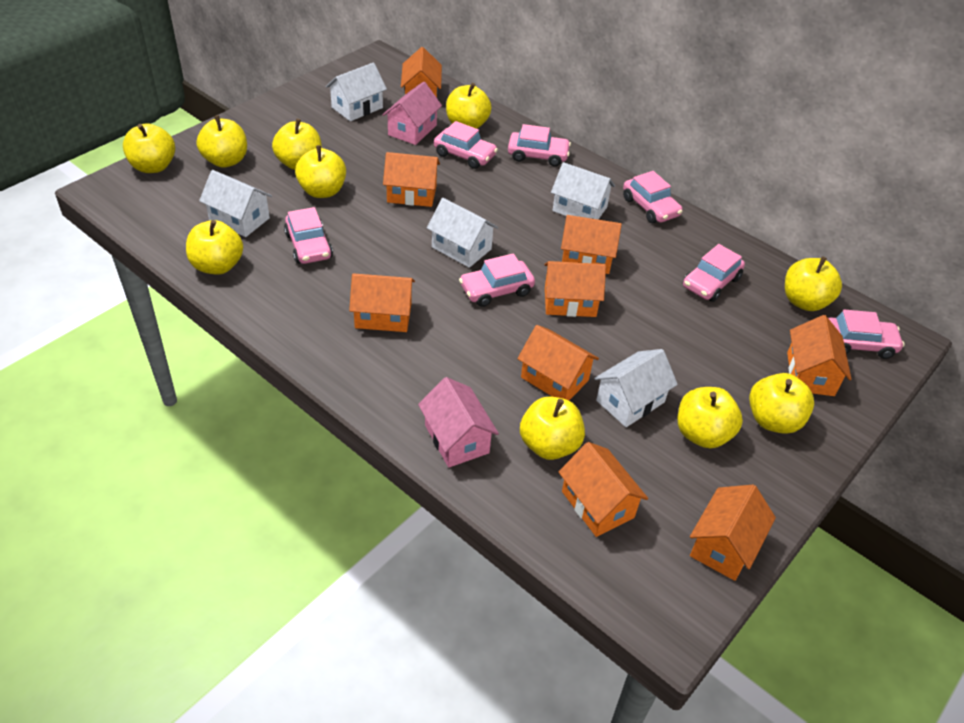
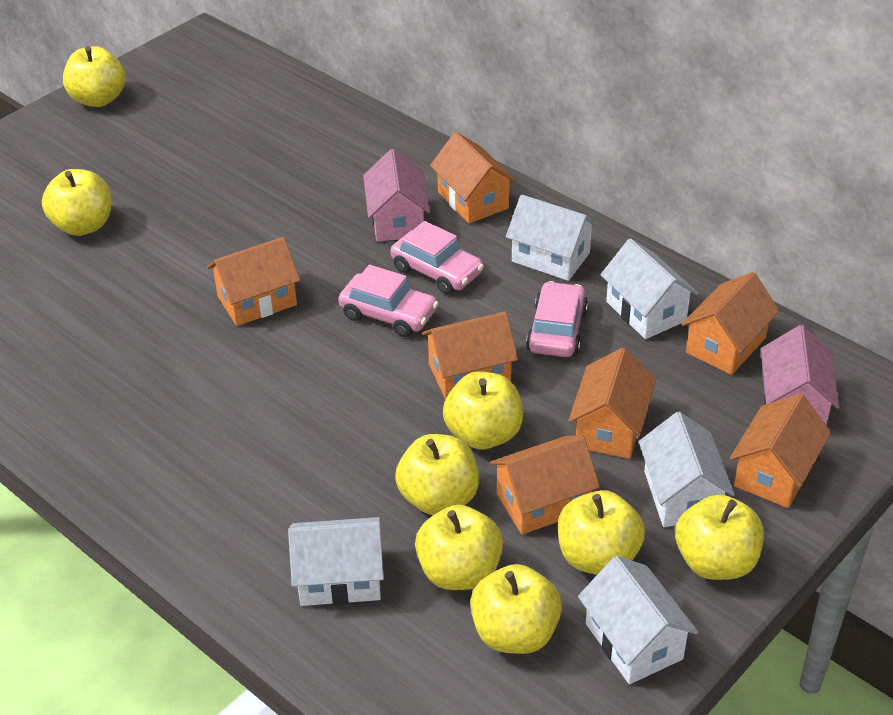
orange house: 9 -> 7
pink car: 7 -> 3
yellow apple: 10 -> 8

